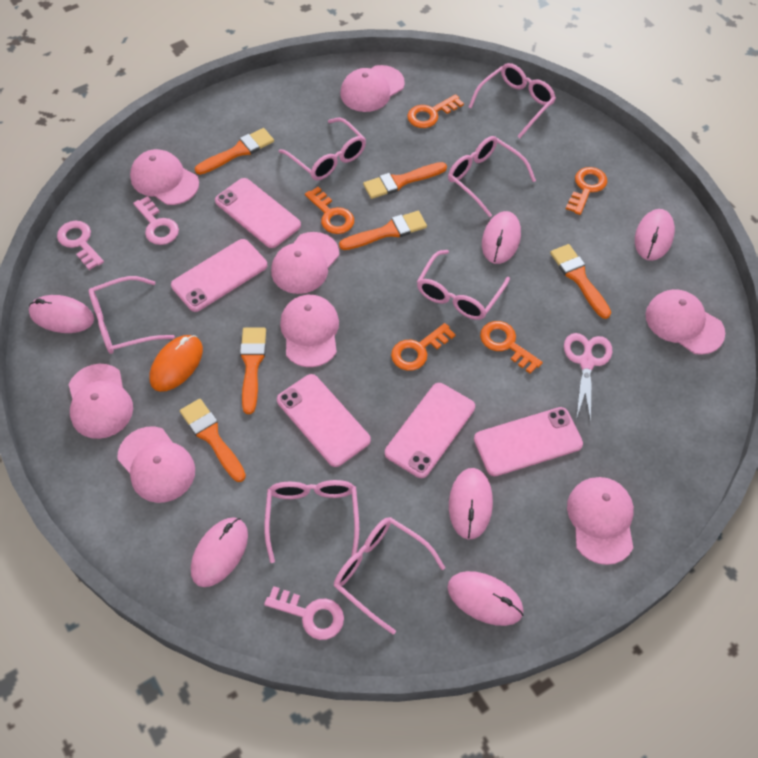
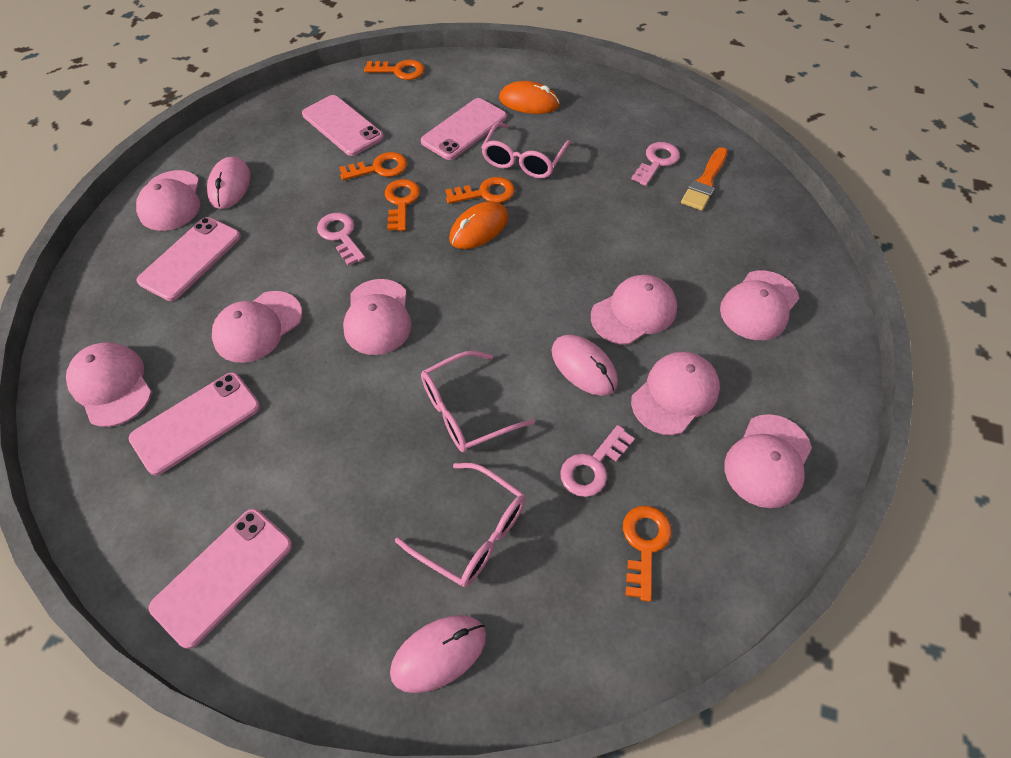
orange brush: 6 -> 1
orange mouse: 1 -> 2
pink glasses: 7 -> 3
pink mouse: 6 -> 3
pink scissors: 1 -> 0

